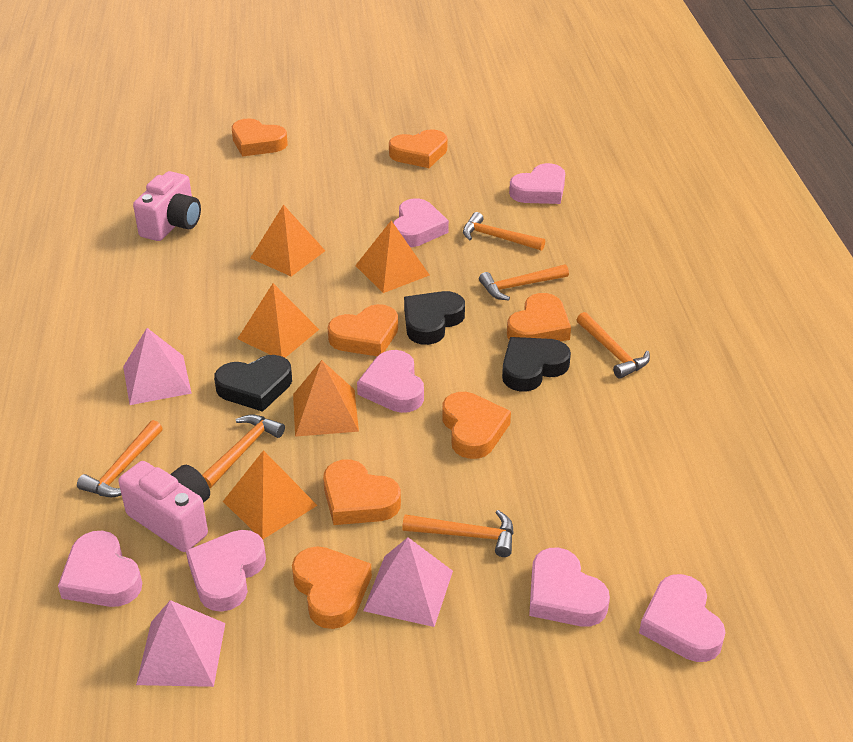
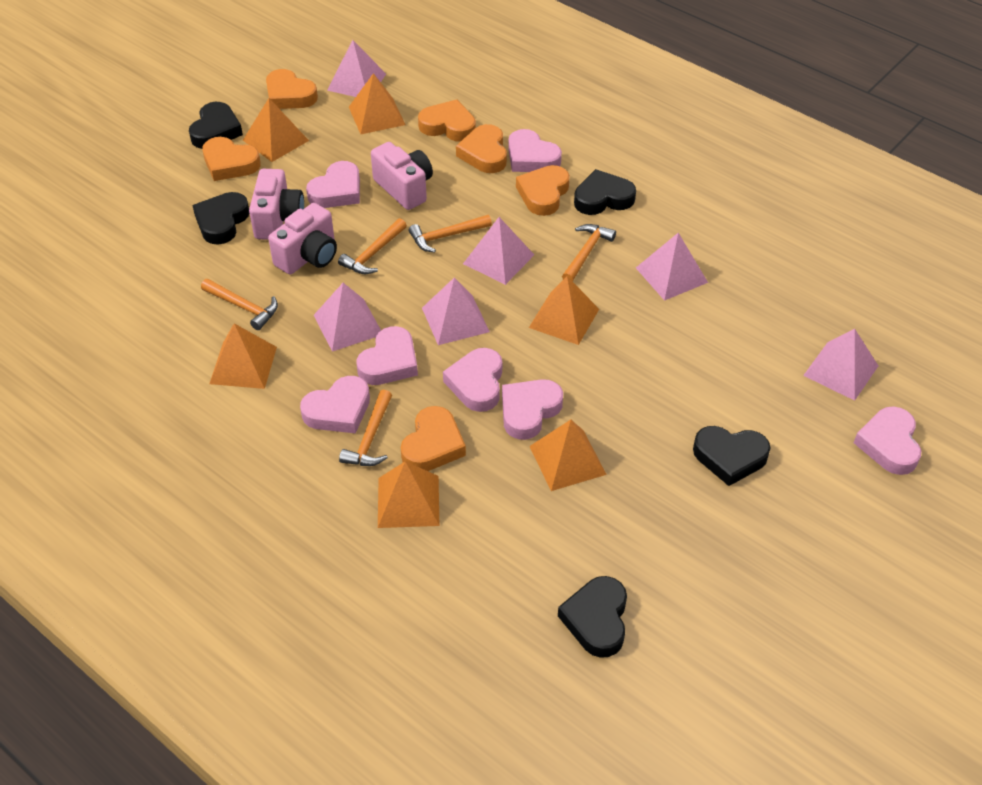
black heart: 3 -> 5
orange hammer: 6 -> 5
orange heart: 7 -> 6
orange pyramid: 5 -> 6
pink camera: 2 -> 3
pink pyramid: 3 -> 6

